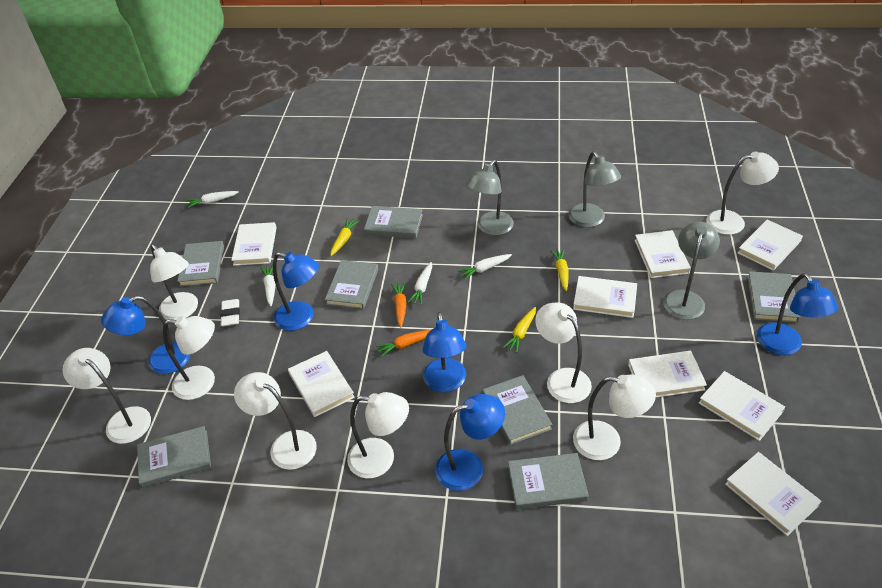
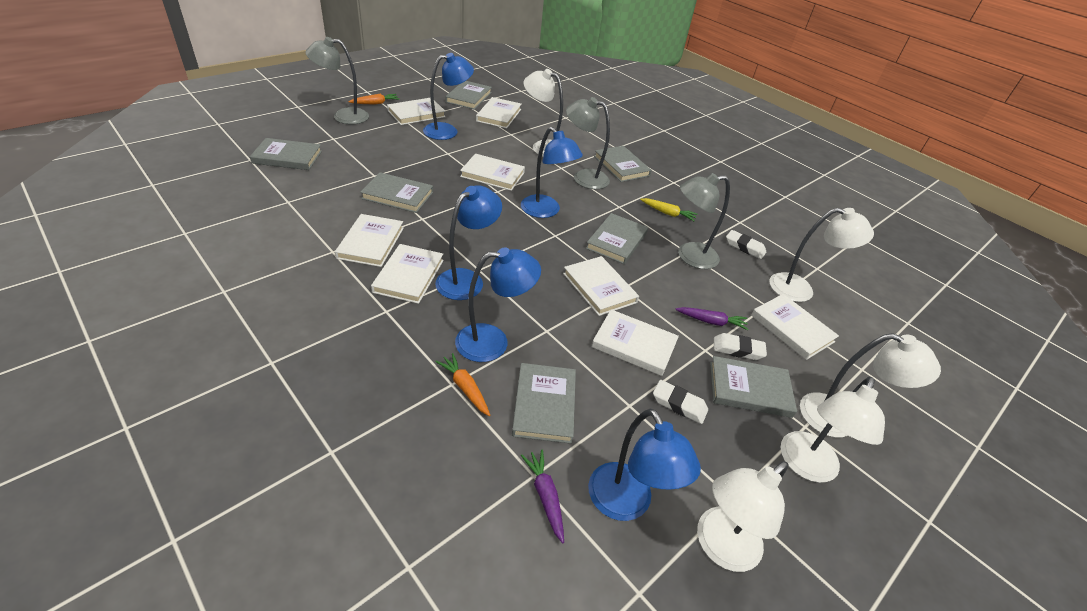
purple carrot: 0 -> 2
white carrot: 4 -> 0
white eraser: 1 -> 3
white lamp: 8 -> 5
yellow carrot: 3 -> 1

